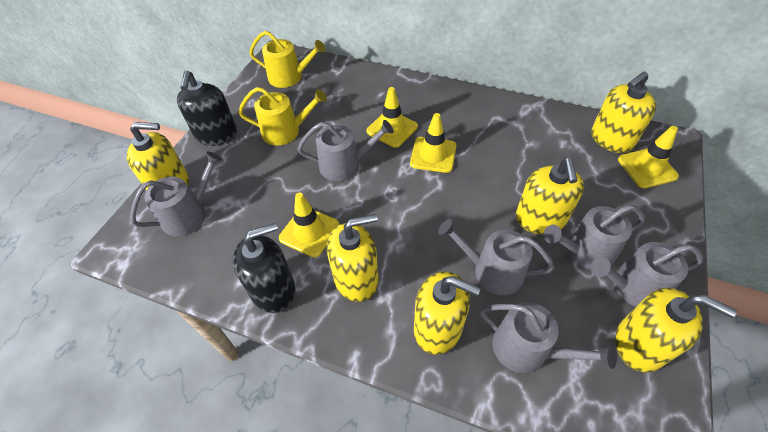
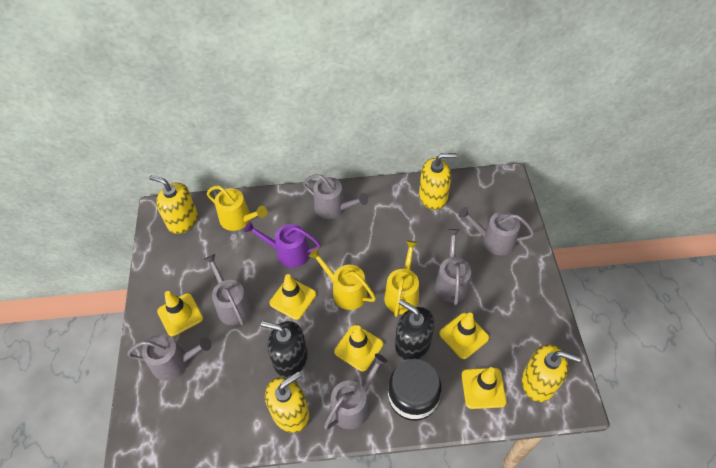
black jar: 0 -> 1
purple watering can: 0 -> 1
yellow soap dispenser: 6 -> 4
yellow traffic cone: 4 -> 5
yellow watering can: 2 -> 3

